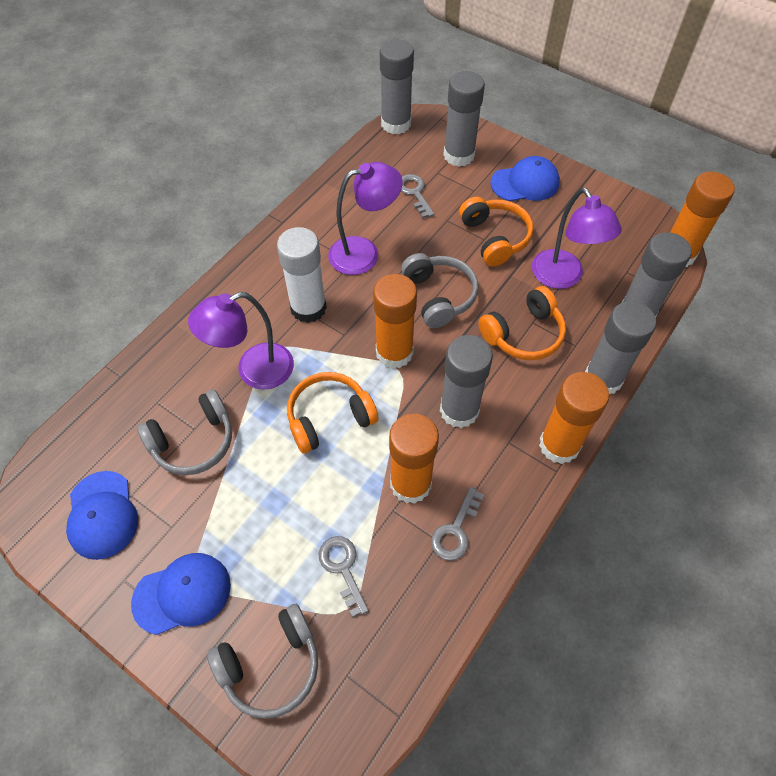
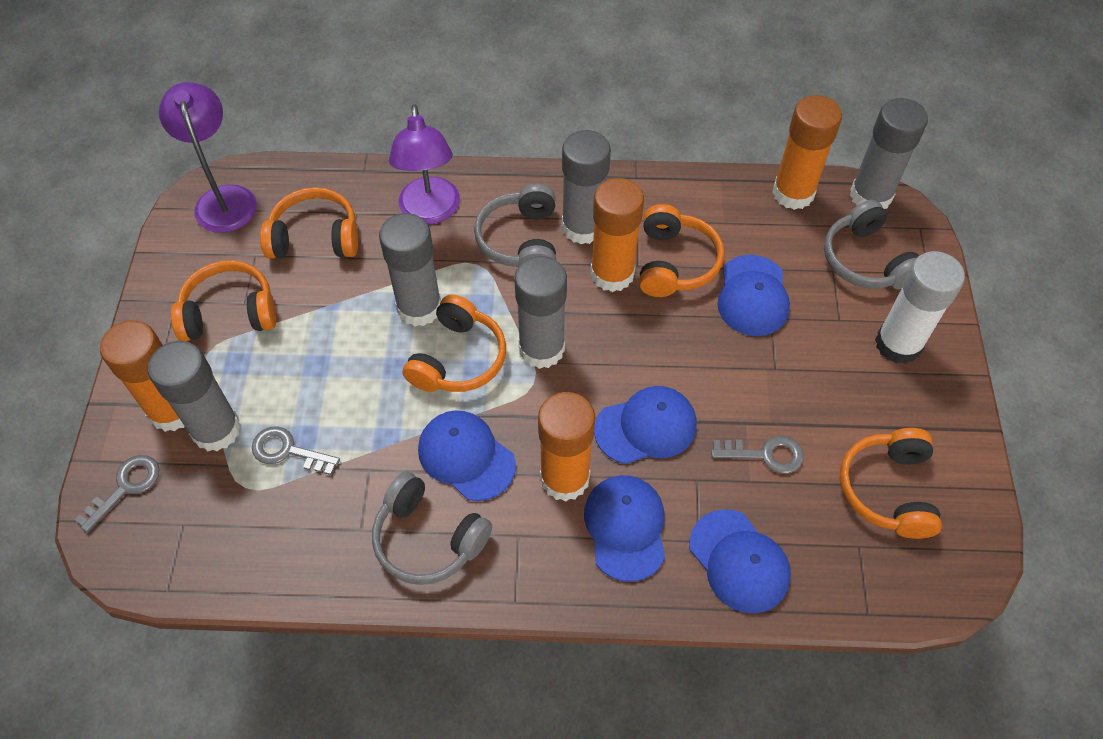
blue cap: 3 -> 5
orange headphones: 3 -> 5
purple lamp: 3 -> 2

